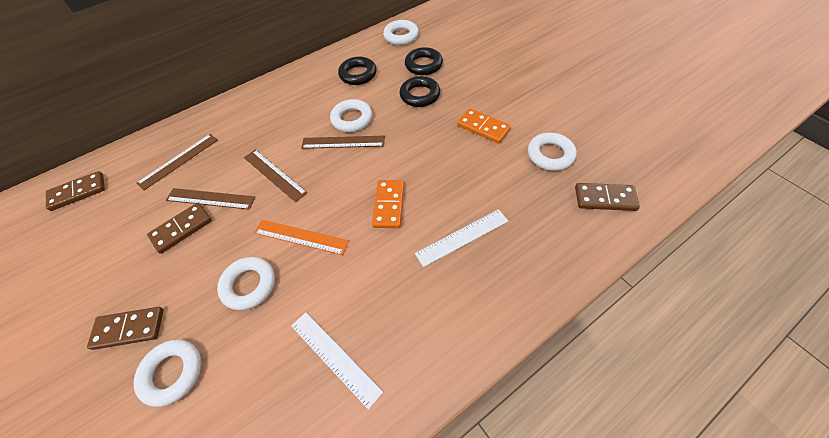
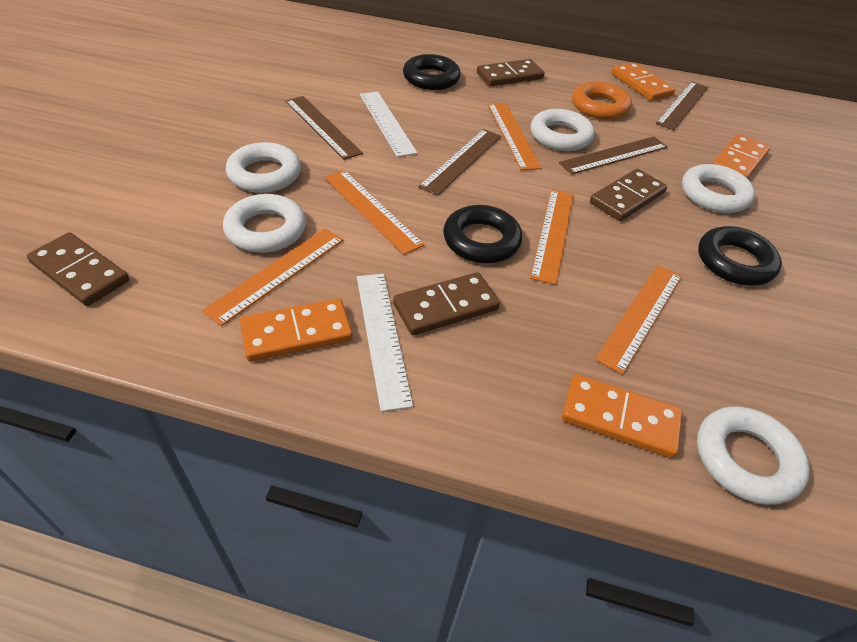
orange domino: 2 -> 4
orange ring: 0 -> 1
orange ruler: 1 -> 5

